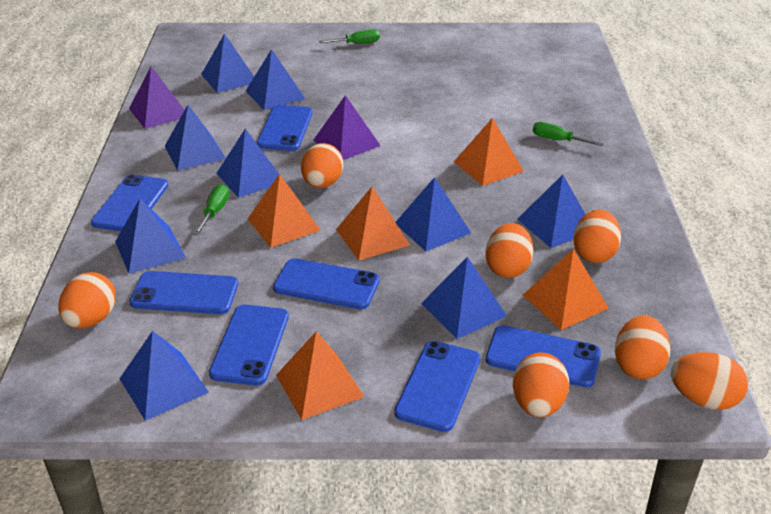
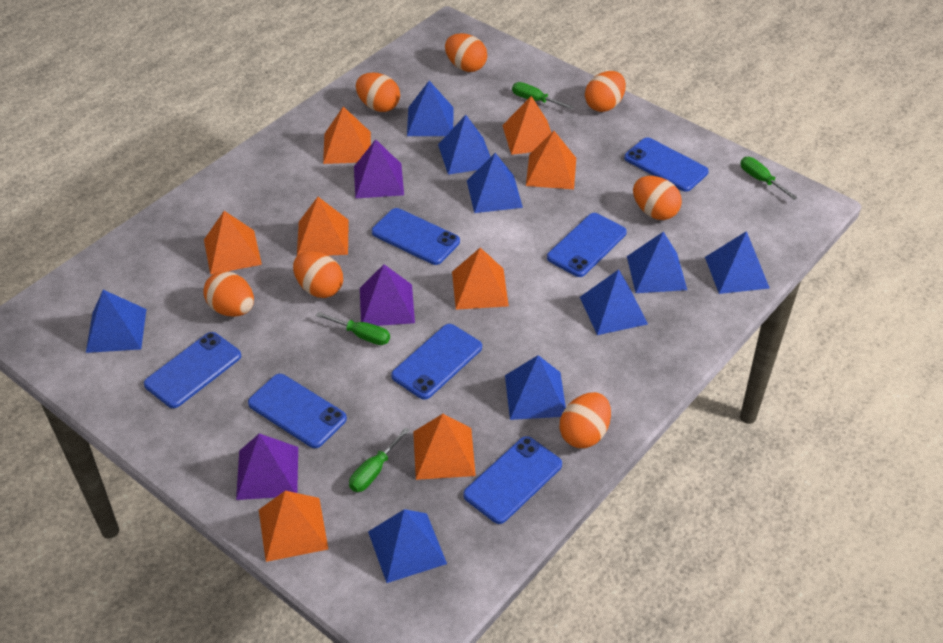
green screwdriver: 3 -> 4
orange pyramid: 5 -> 8
purple pyramid: 2 -> 3

